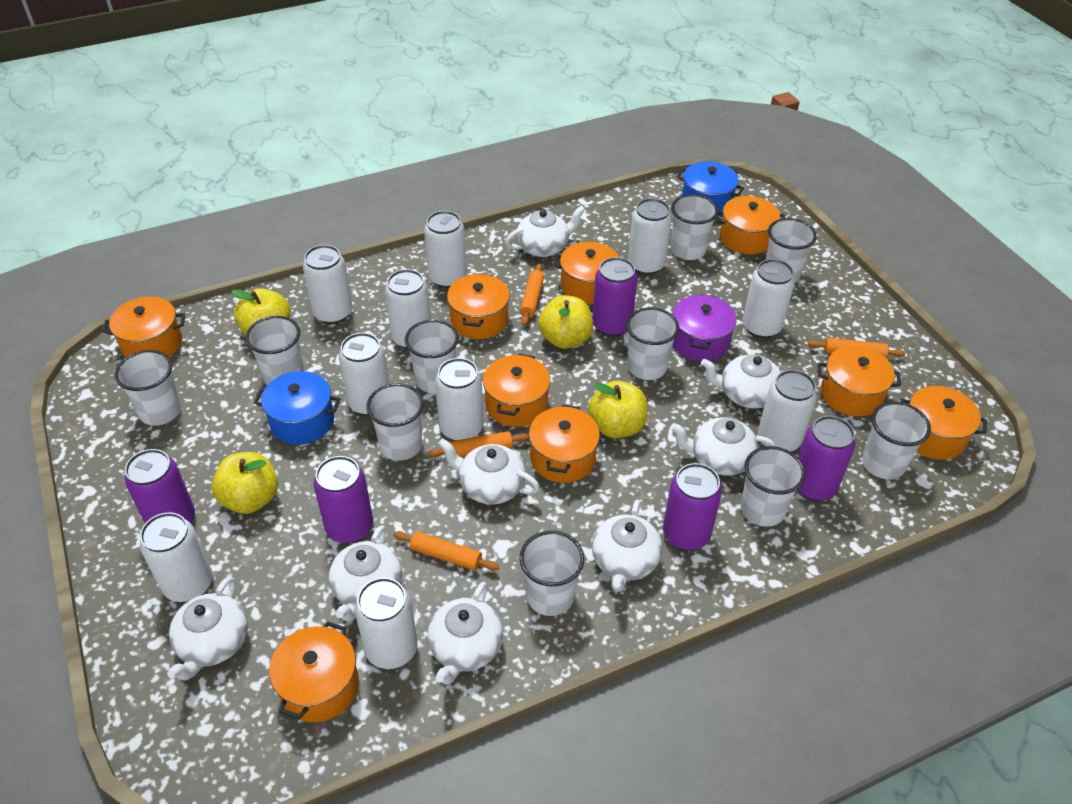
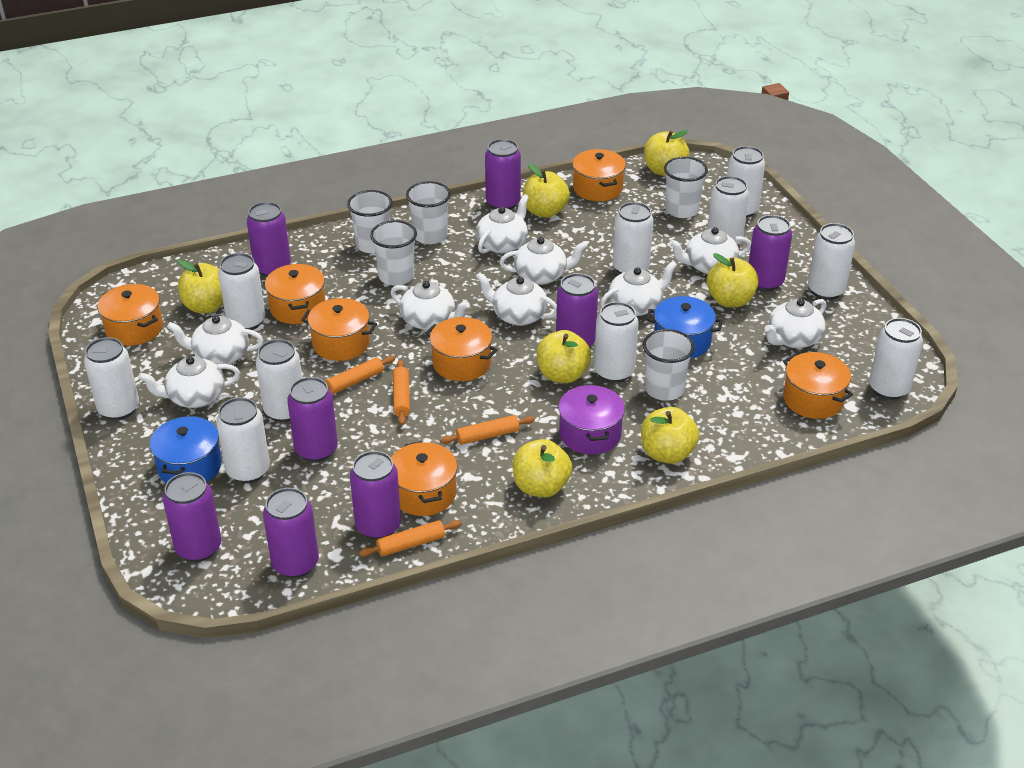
orange pot: 9 -> 7
purple can: 5 -> 8
white cup: 10 -> 5
white teapot: 8 -> 9
yellow apple: 4 -> 7

